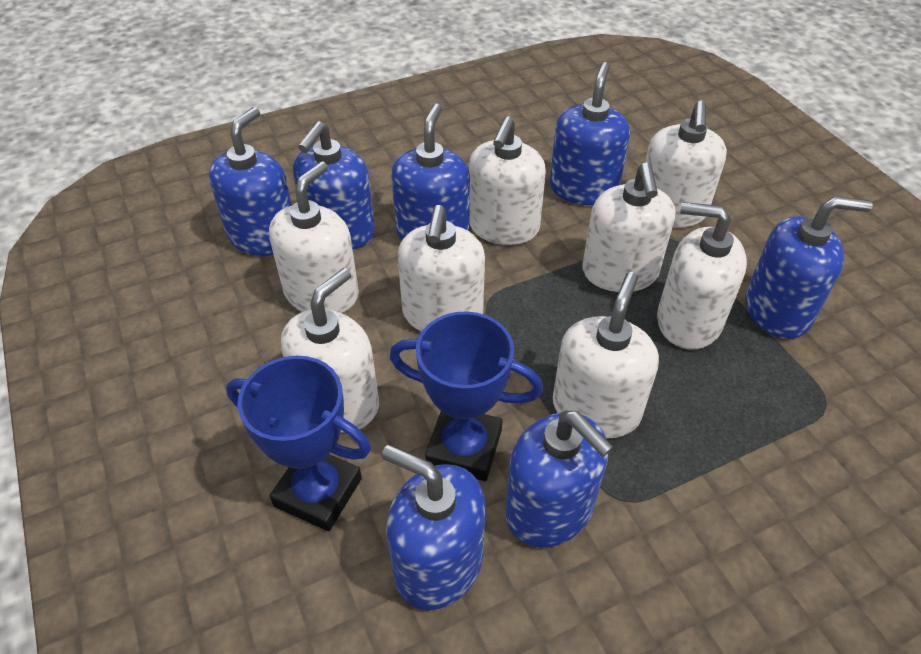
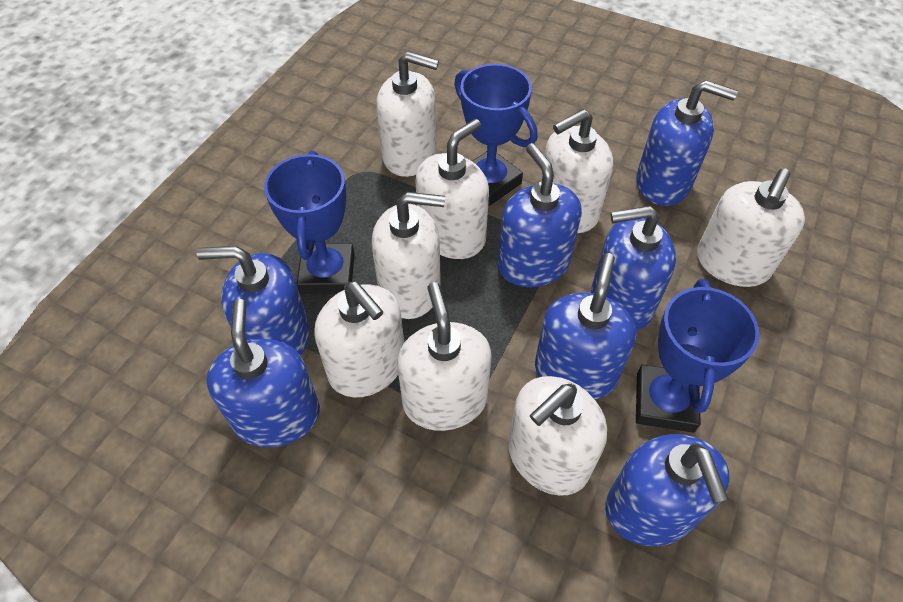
blue trophy: 2 -> 3

